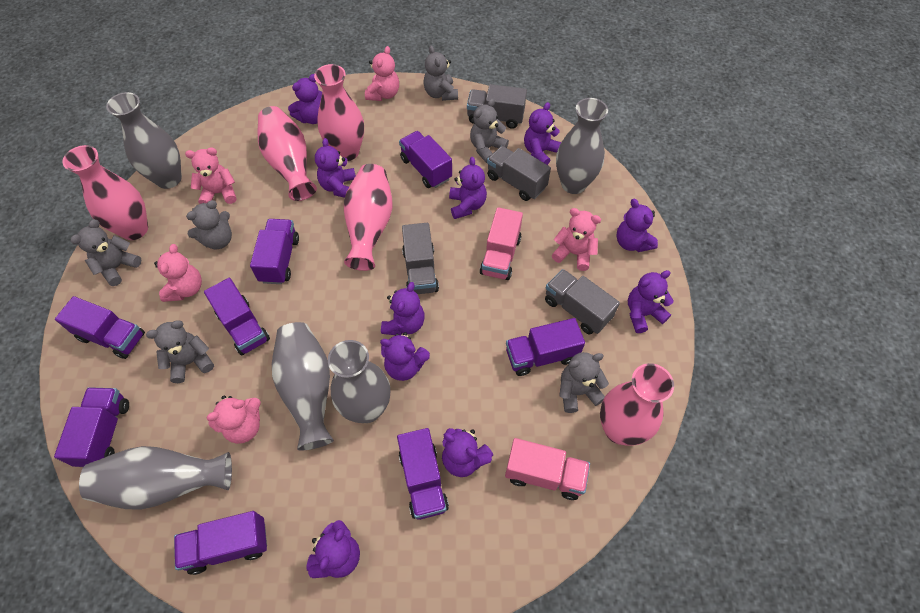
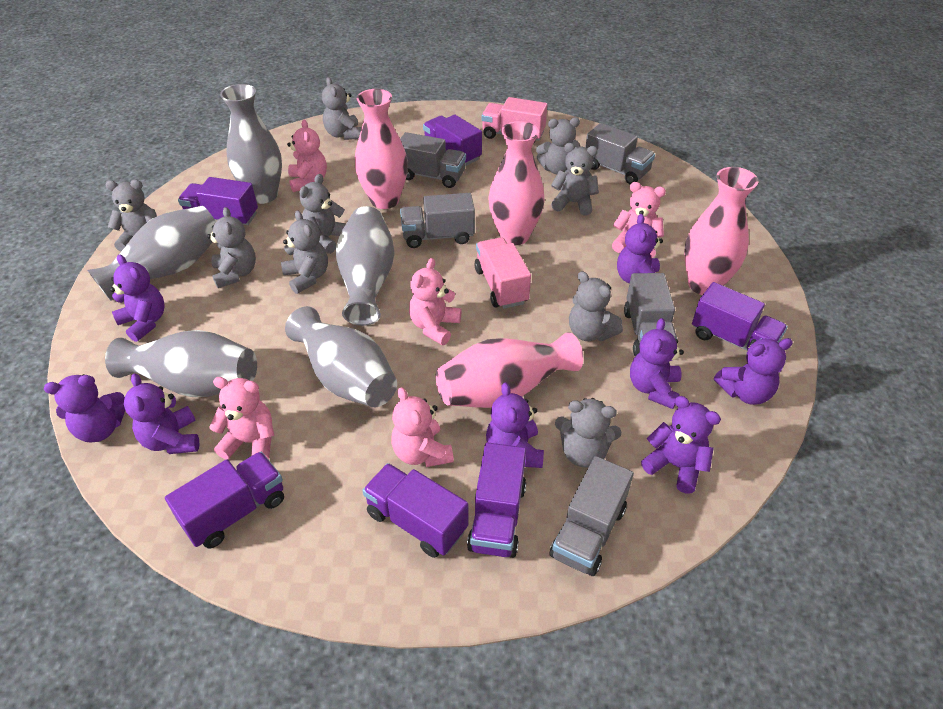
grey teddy bear: 6 -> 9
grey truck: 4 -> 5
pink vase: 5 -> 4
purple teddy bear: 10 -> 8
purple truck: 8 -> 6

